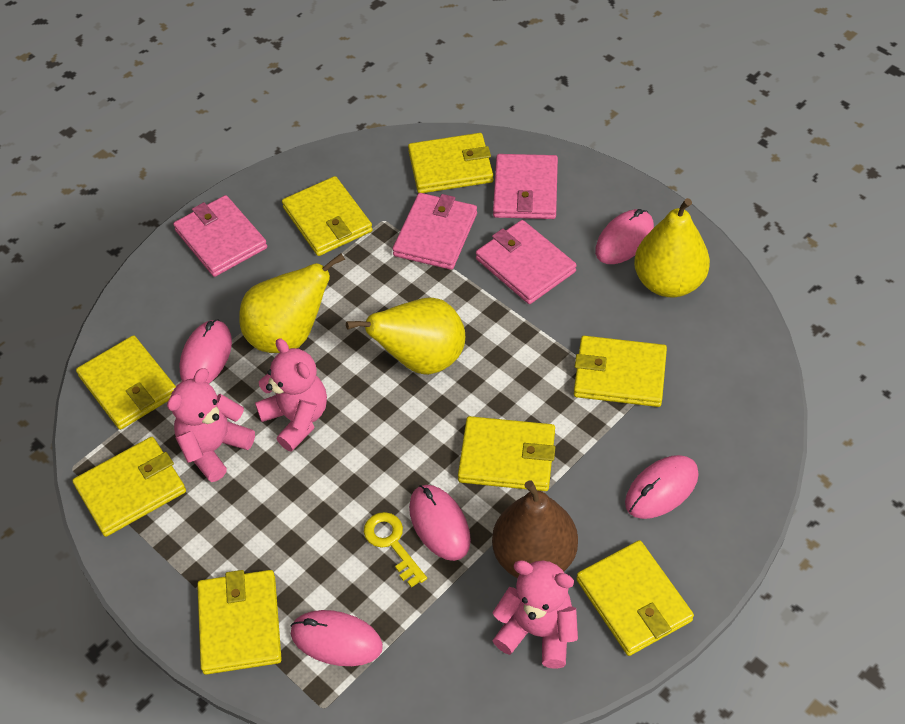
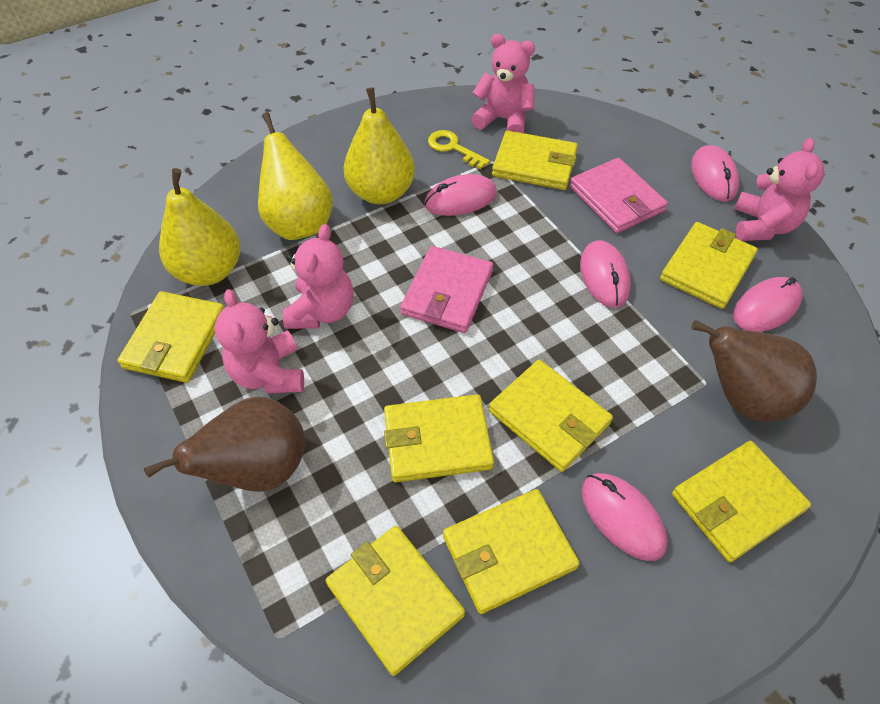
brown pear: 1 -> 2
pink teddy bear: 3 -> 4
pink wallet: 4 -> 2

